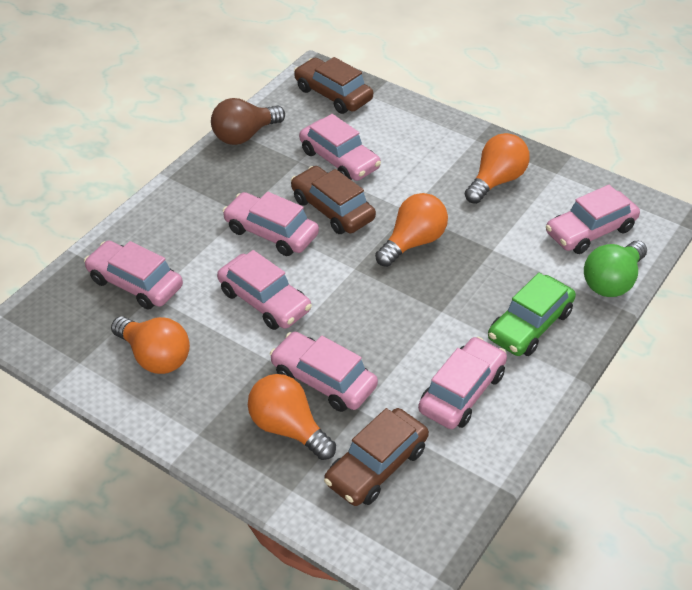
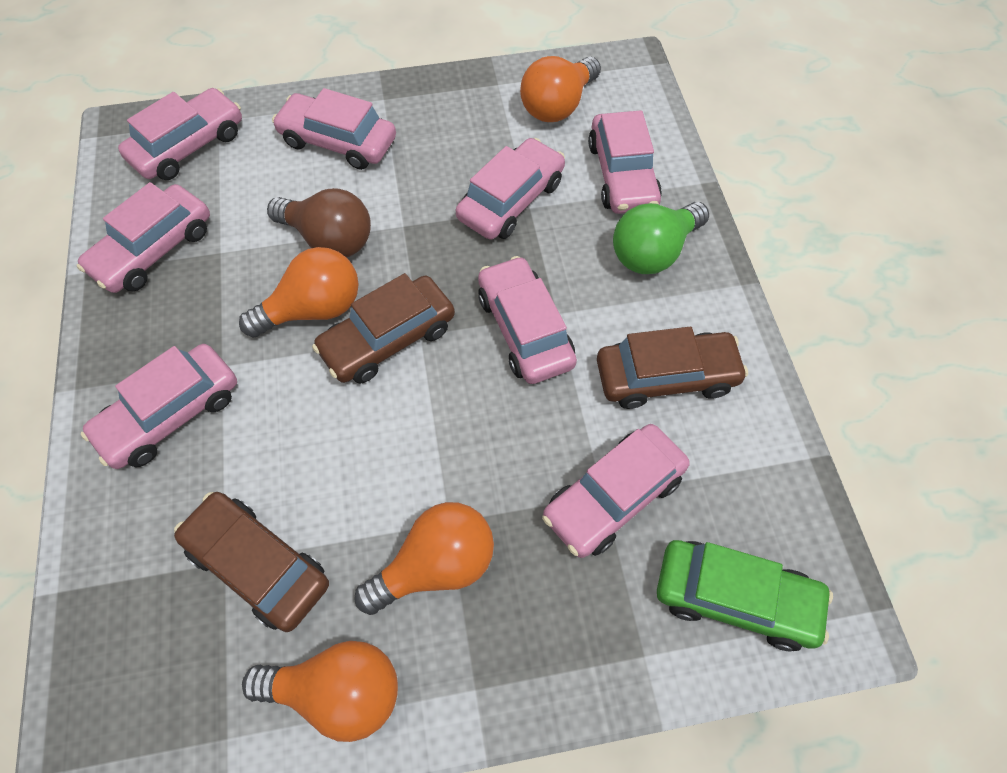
pink car: 7 -> 8

